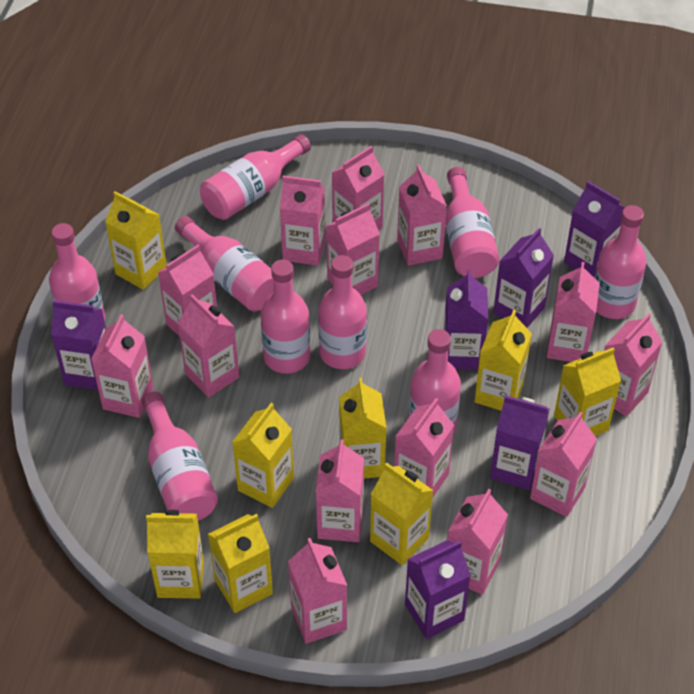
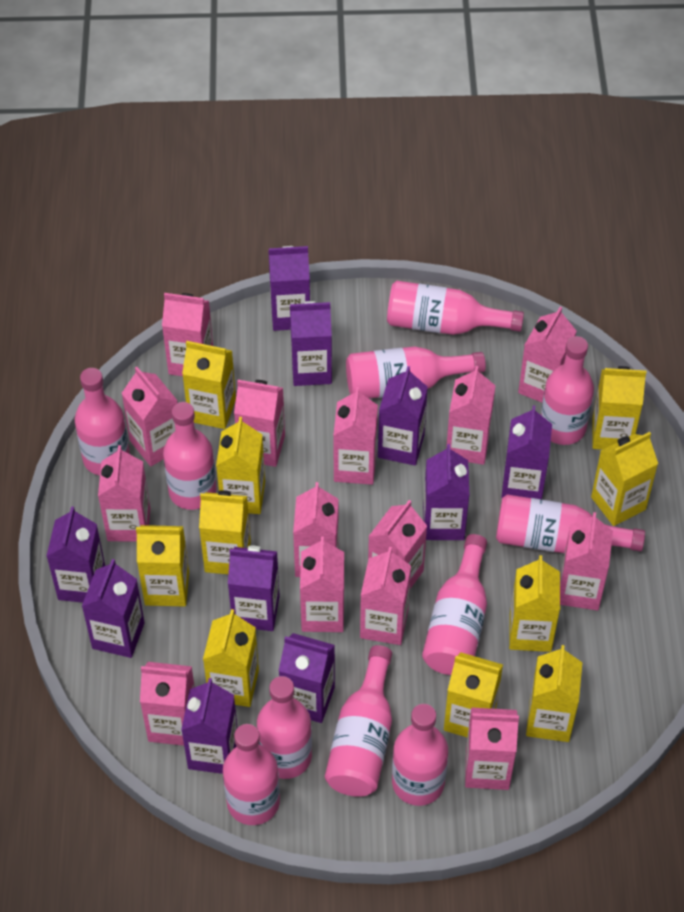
pink bottle: 9 -> 11
purple carton: 6 -> 10
yellow carton: 8 -> 10

